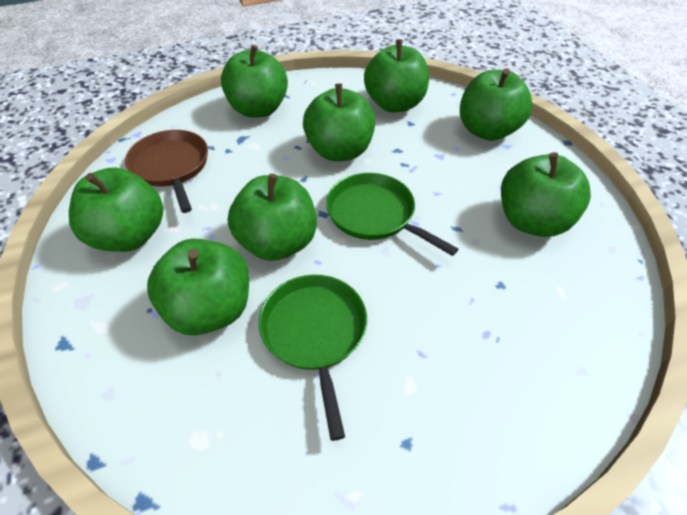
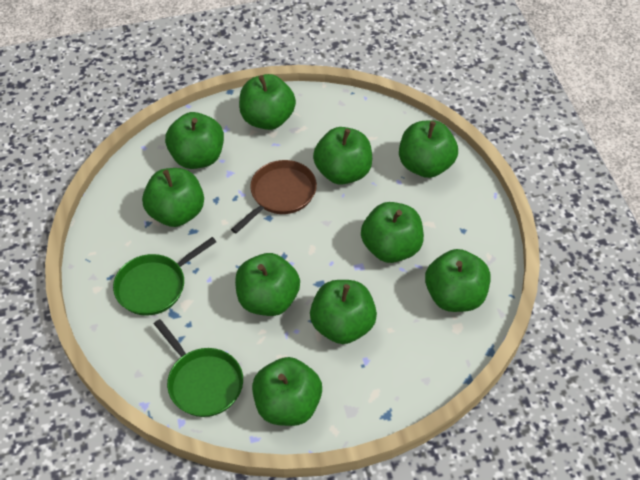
green apple: 8 -> 10

